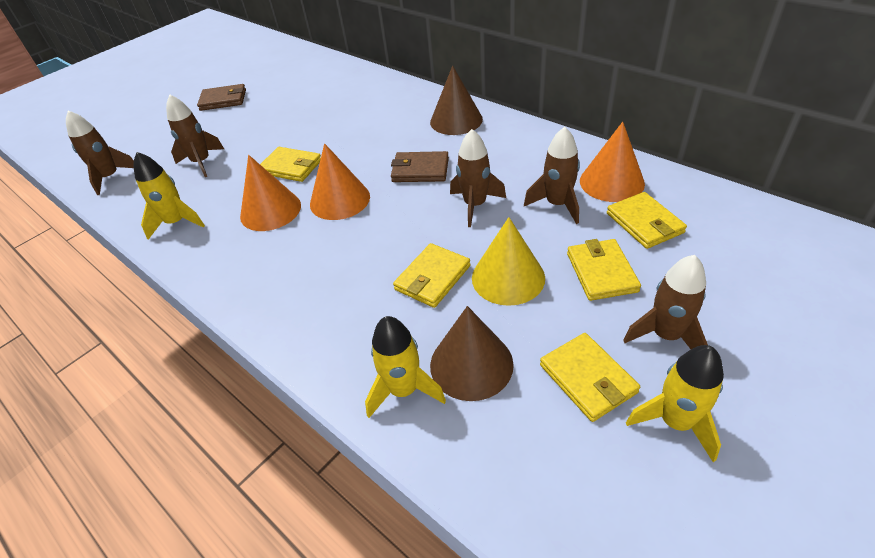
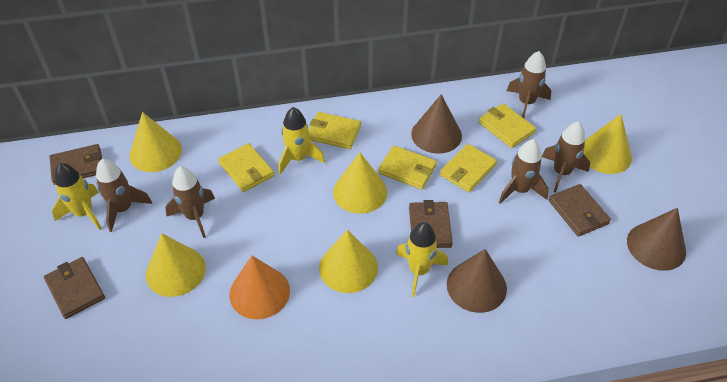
brown cone: 2 -> 3
brown wallet: 2 -> 4
orange cone: 3 -> 1
yellow cone: 1 -> 5

